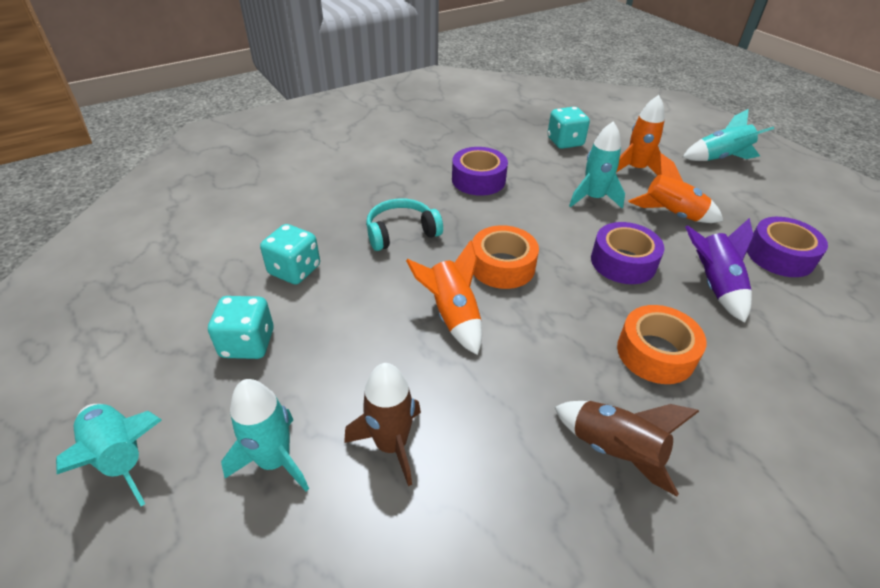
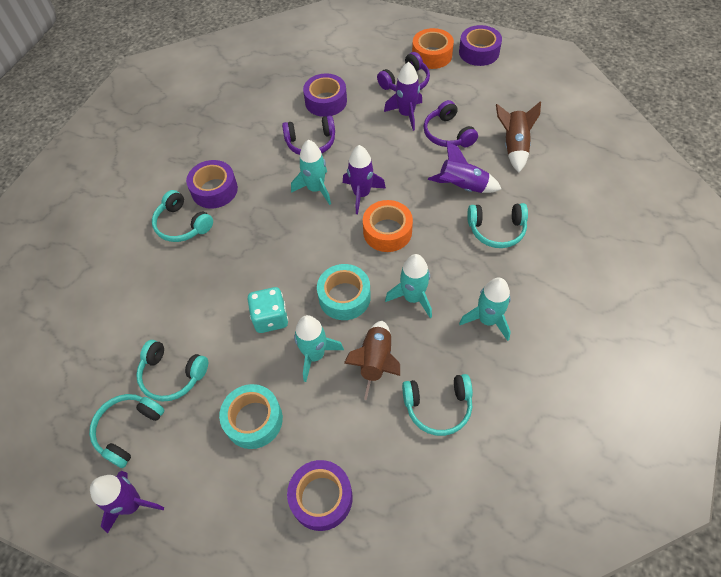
orange rocket: 3 -> 0
purple headphones: 0 -> 3
purple rocket: 1 -> 4
purple tape: 3 -> 4
turquoise dice: 3 -> 1
turquoise headphones: 1 -> 5
turquoise tape: 0 -> 2

